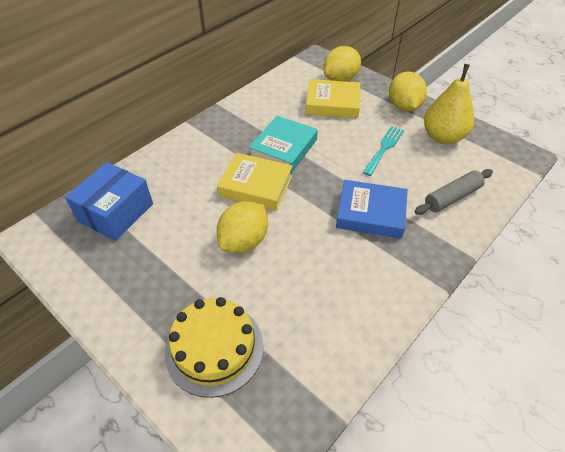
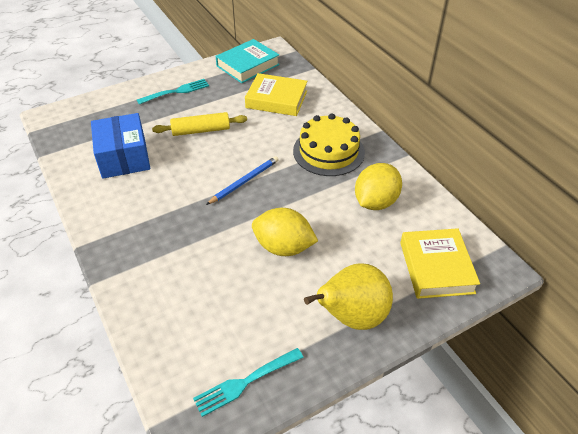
blue book: 1 -> 0
blue pencil: 0 -> 1
grey rolling pin: 1 -> 0
turquoise fork: 1 -> 2
yellow lemon: 3 -> 2
yellow rolling pin: 0 -> 1

